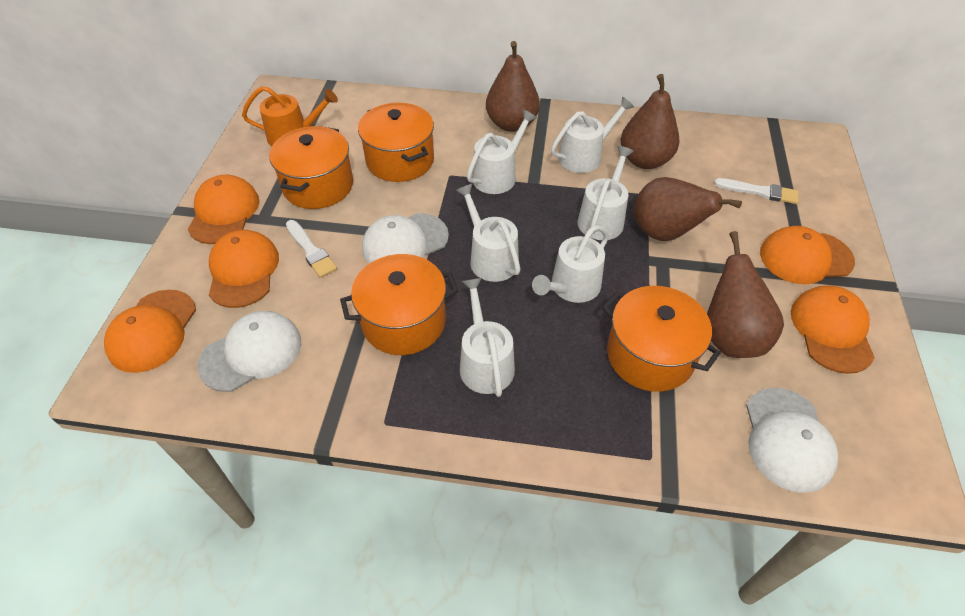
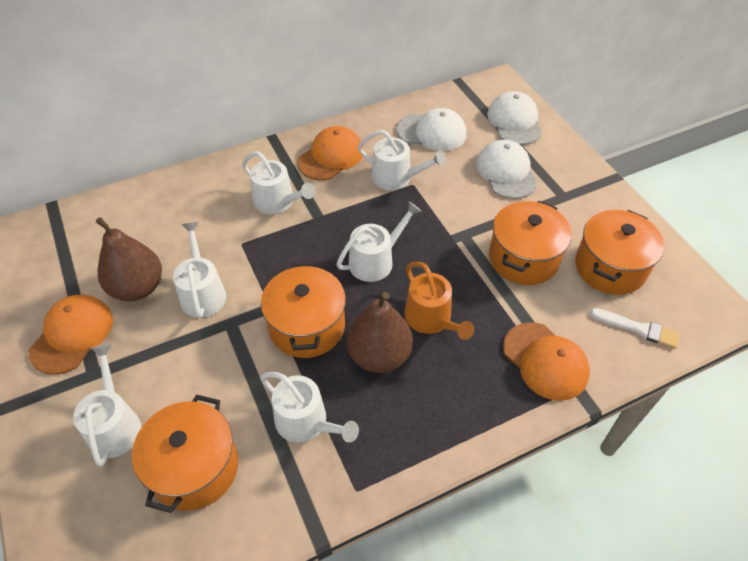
brown pear: 4 -> 2
orange cap: 5 -> 3
white brush: 2 -> 1

